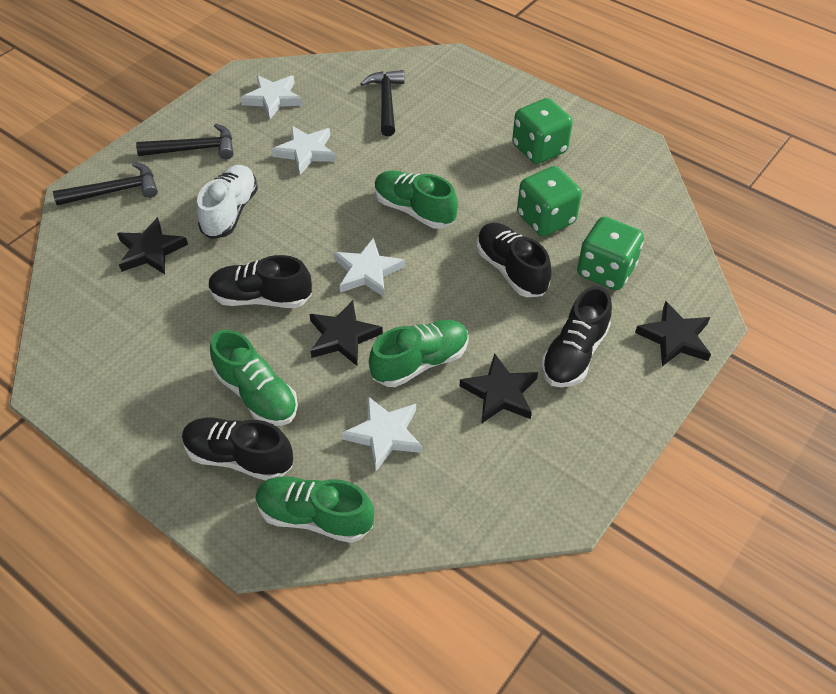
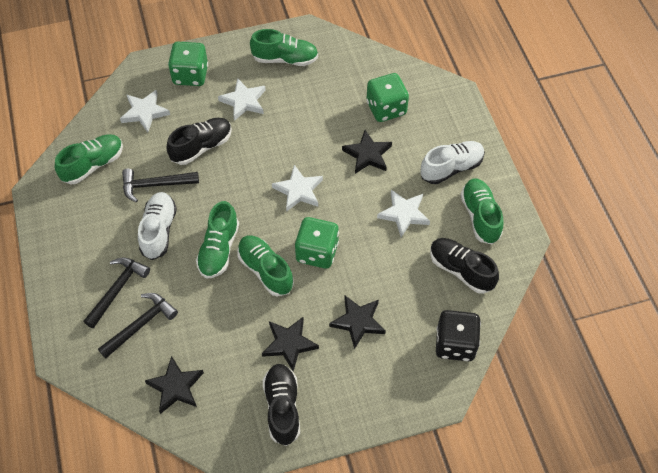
black dice: 0 -> 1
black shoe: 4 -> 3
green shoe: 4 -> 5
white shoe: 1 -> 2

